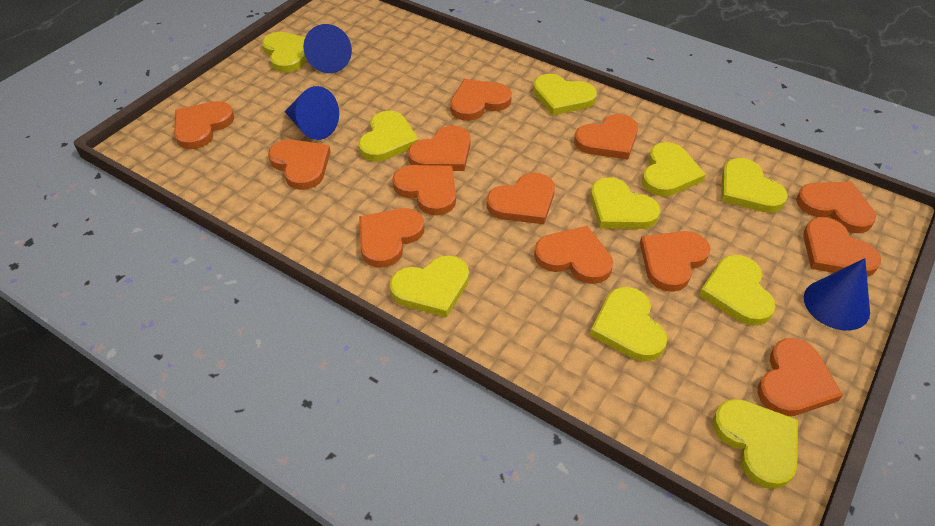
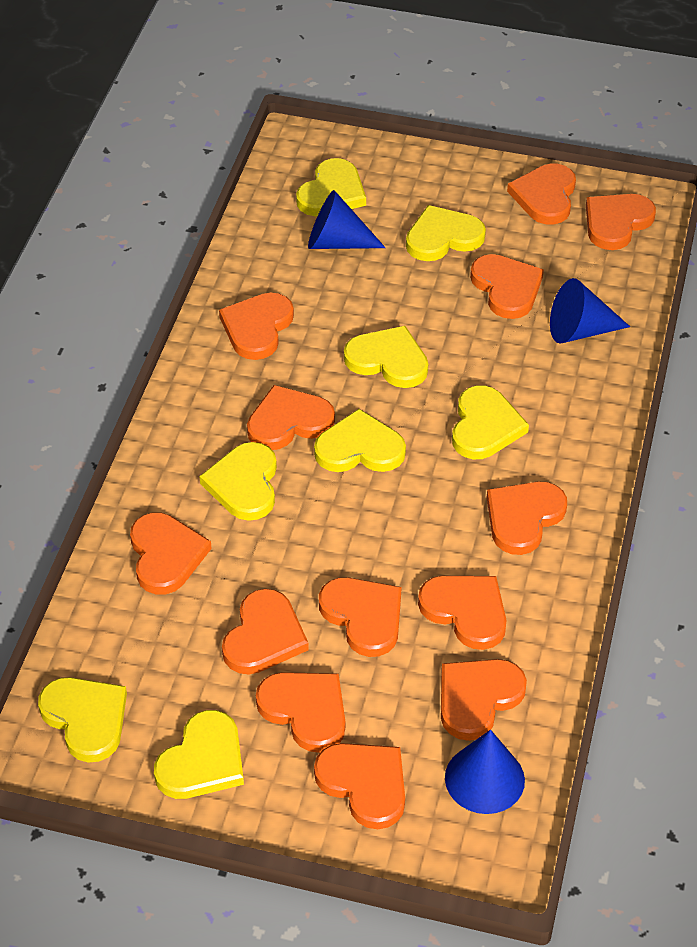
yellow heart: 10 -> 8

